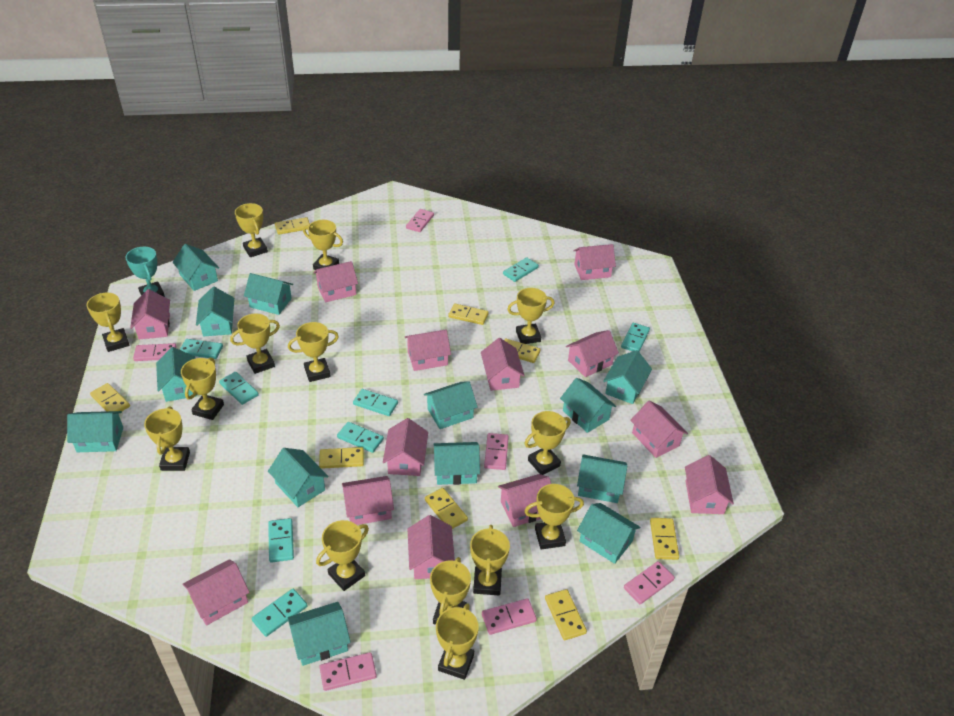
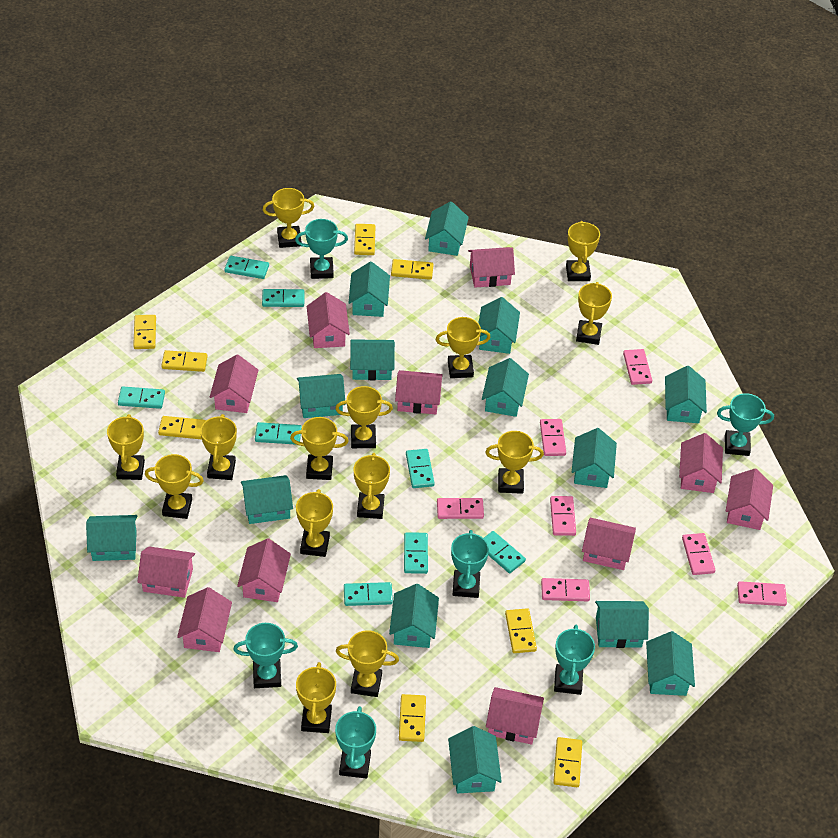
pink domino: 6 -> 7
pink house: 13 -> 11
turquoise house: 13 -> 14
turquoise trophy: 1 -> 6

